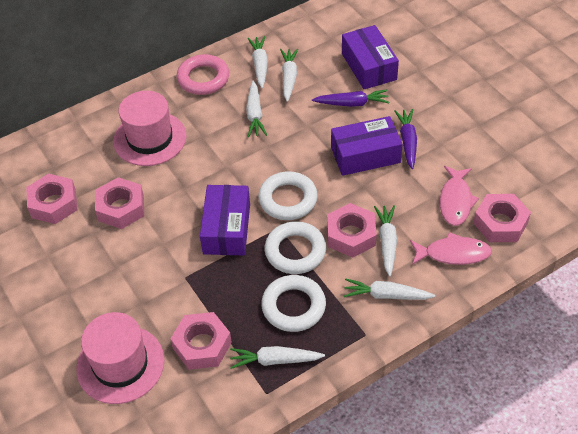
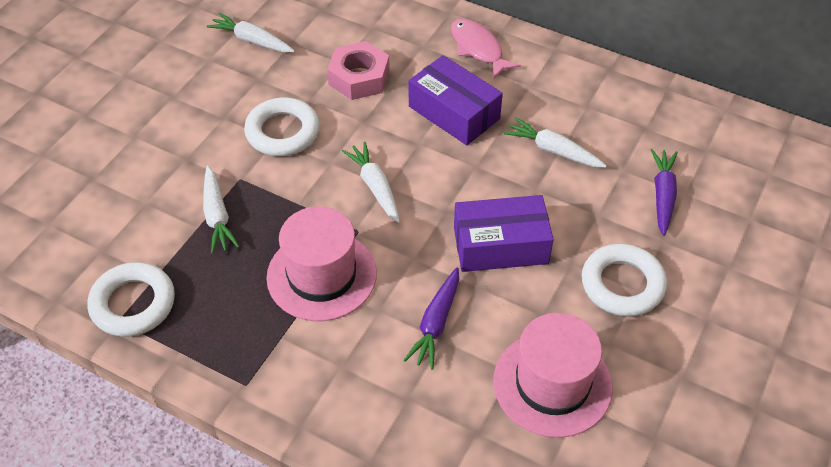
pink fish: 2 -> 1
pink nut: 5 -> 1
pink ring: 1 -> 0
purple box: 3 -> 2
white carrot: 6 -> 4

